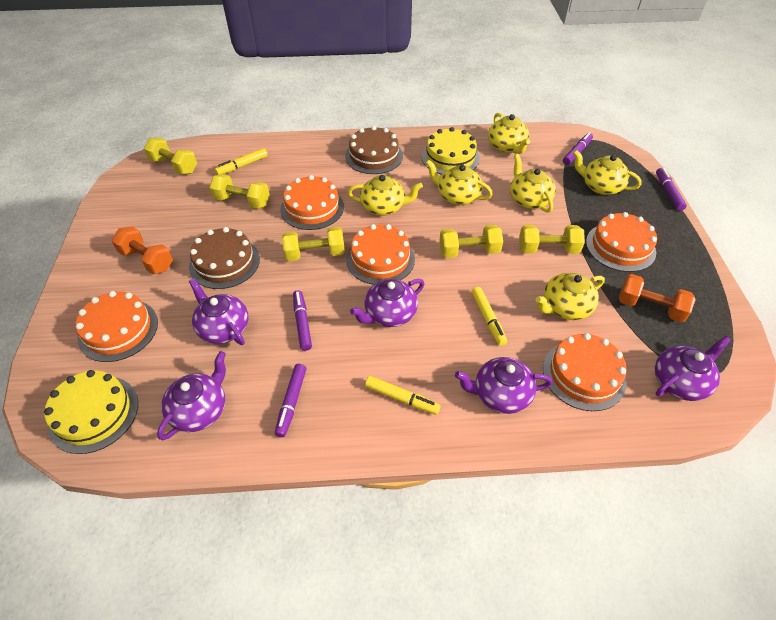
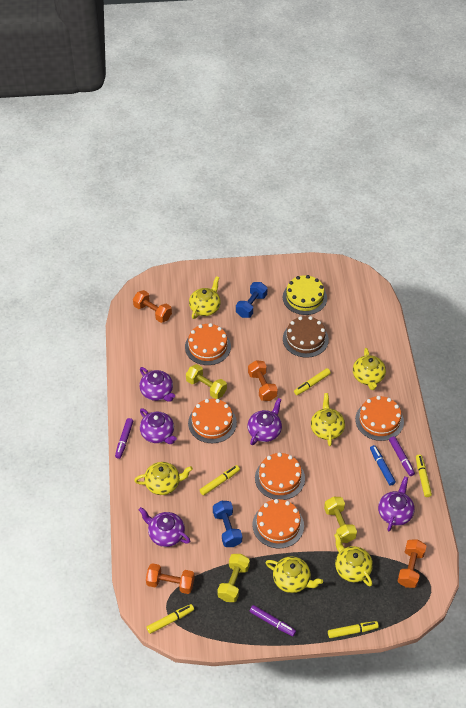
blue dumbbell: 0 -> 2
blue marker: 0 -> 1
brown cake: 2 -> 1
orange dumbbell: 2 -> 4
purple marker: 4 -> 3
yellow cake: 2 -> 1
yellow dumbbell: 5 -> 3
yellow marker: 3 -> 5

